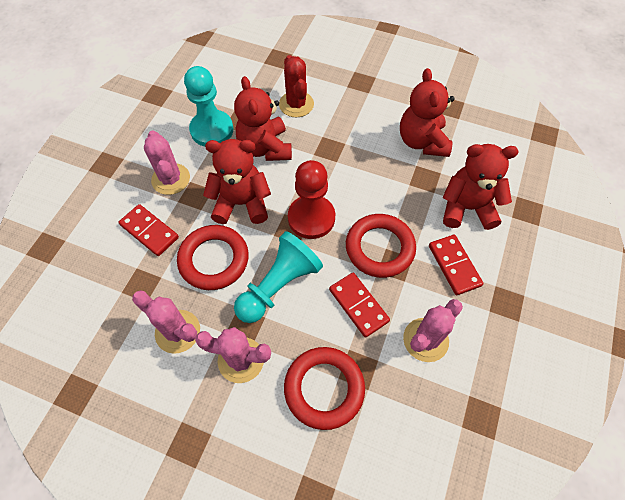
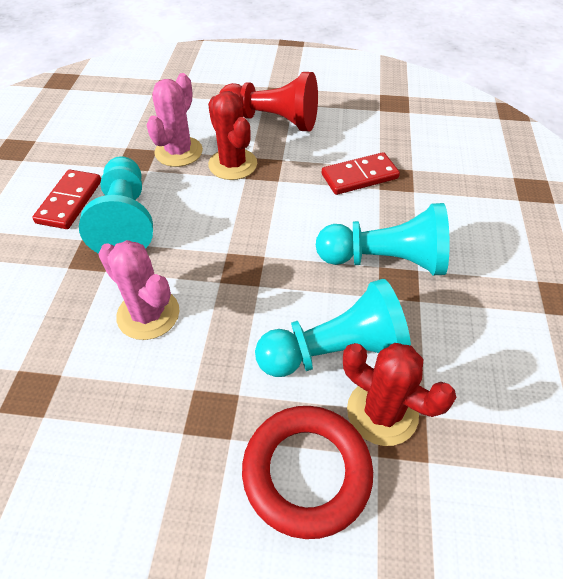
pink cactus: 4 -> 2
red cactus: 1 -> 2
red domino: 3 -> 2
red ring: 3 -> 1
red teddy bear: 4 -> 0
turquoise pawn: 2 -> 3

